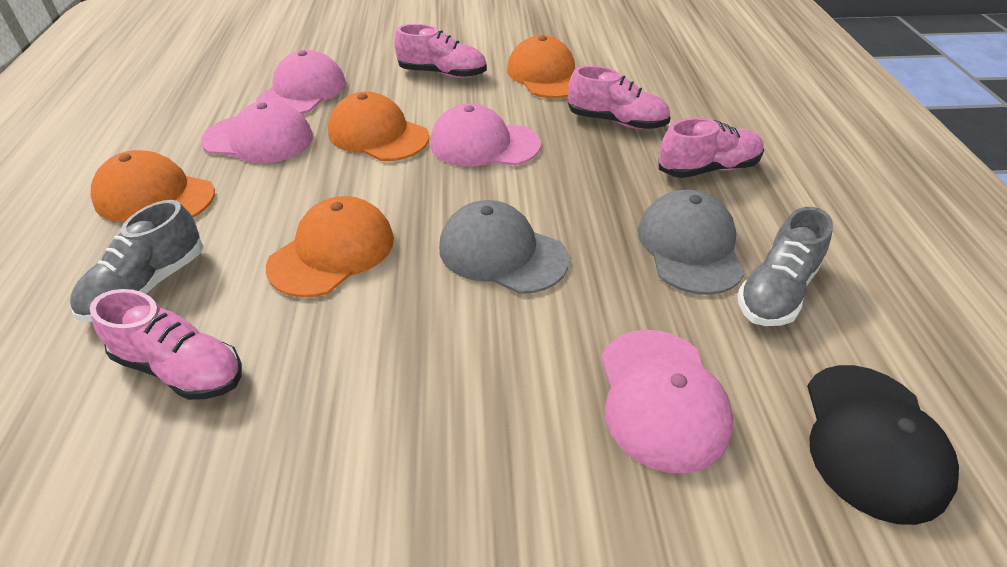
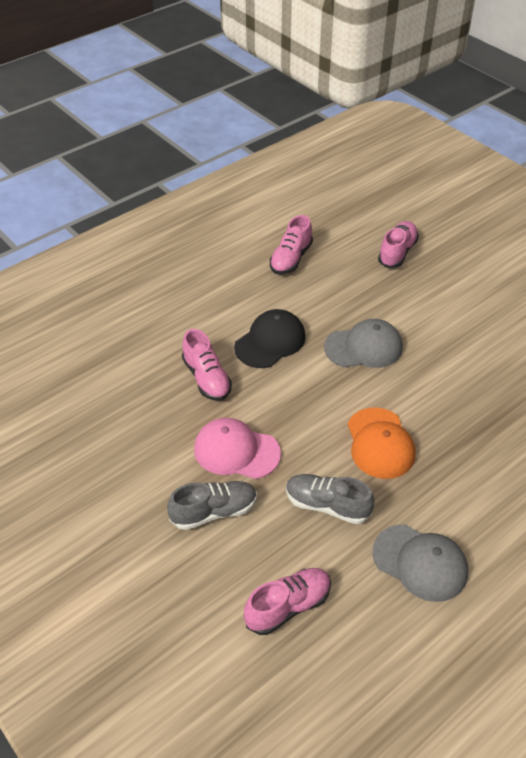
orange cap: 4 -> 1
pink cap: 4 -> 1

